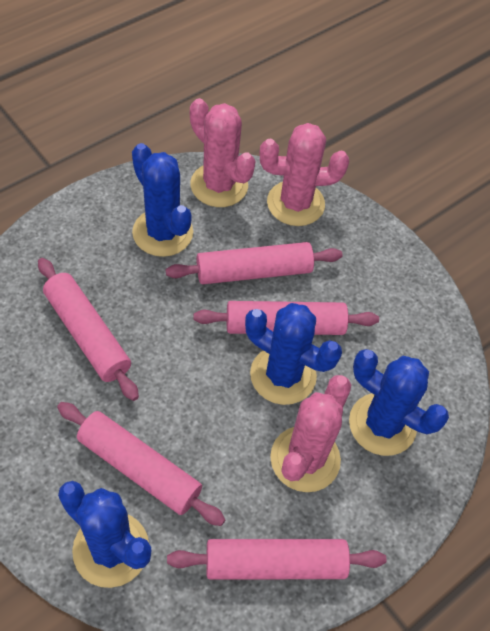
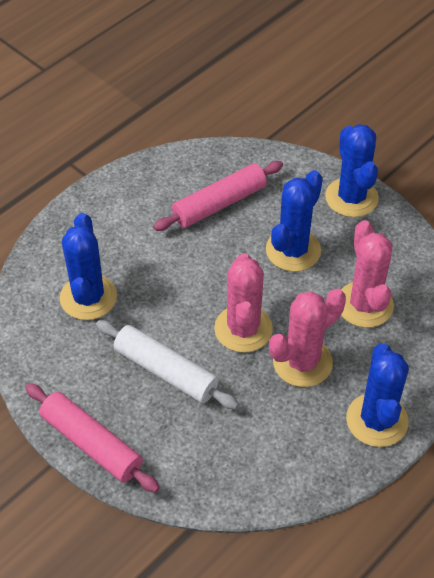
pink rolling pin: 5 -> 2
white rolling pin: 0 -> 1

